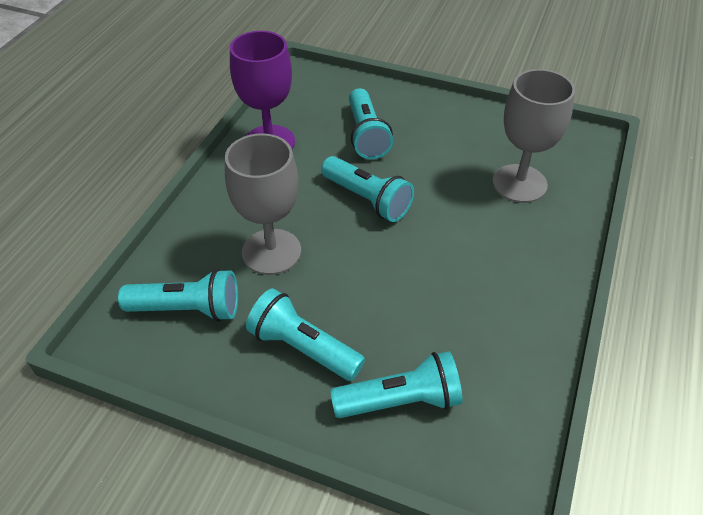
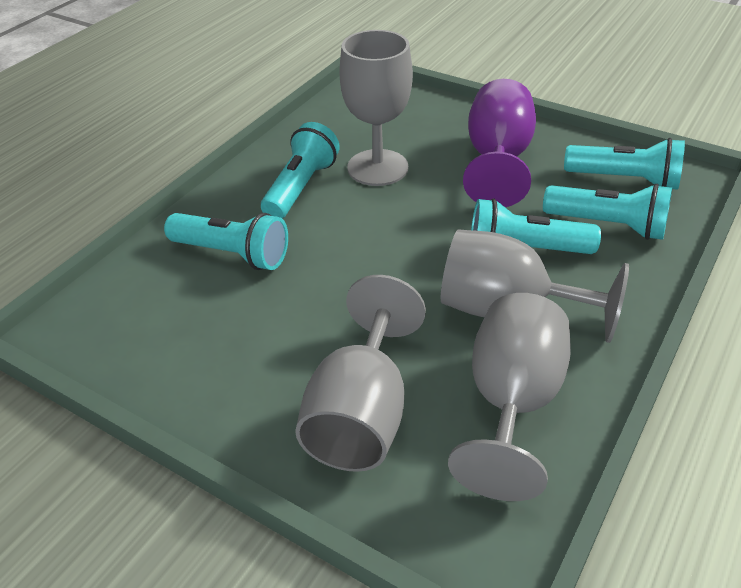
grey goblet: 2 -> 4

